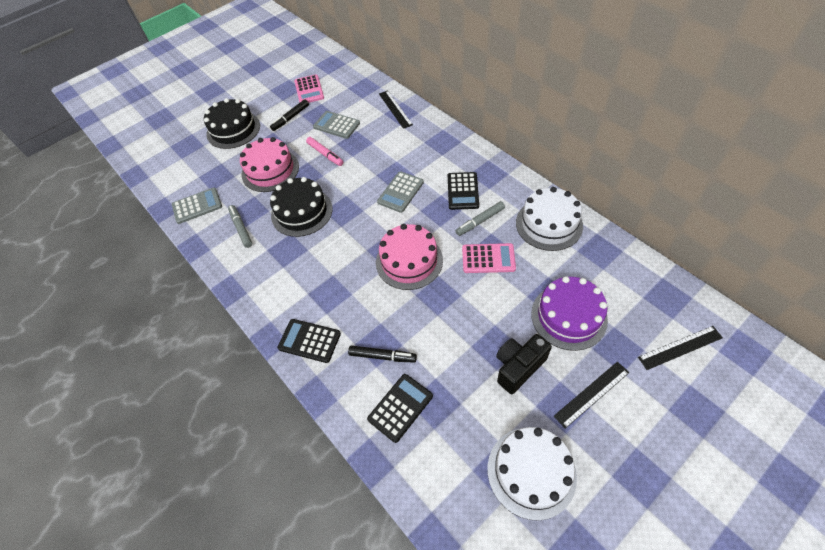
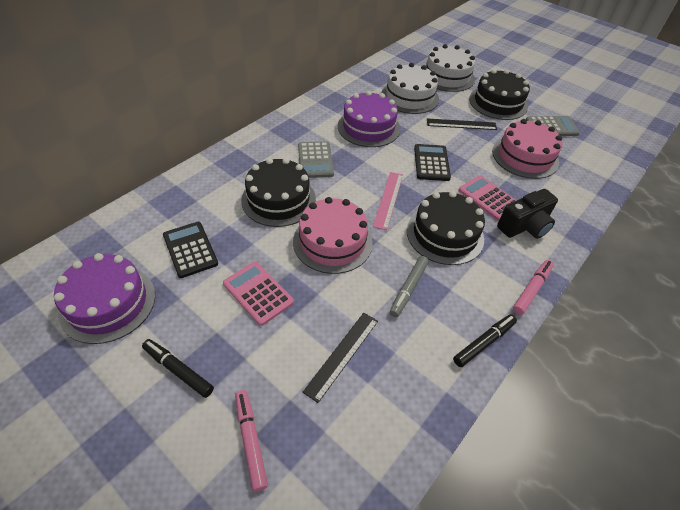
black cake: 2 -> 3
black calculator: 3 -> 2
black ruler: 3 -> 2
grey calculator: 3 -> 2
grey marker: 2 -> 1
pink marker: 1 -> 2
pink ruler: 0 -> 1
purple cake: 1 -> 2

